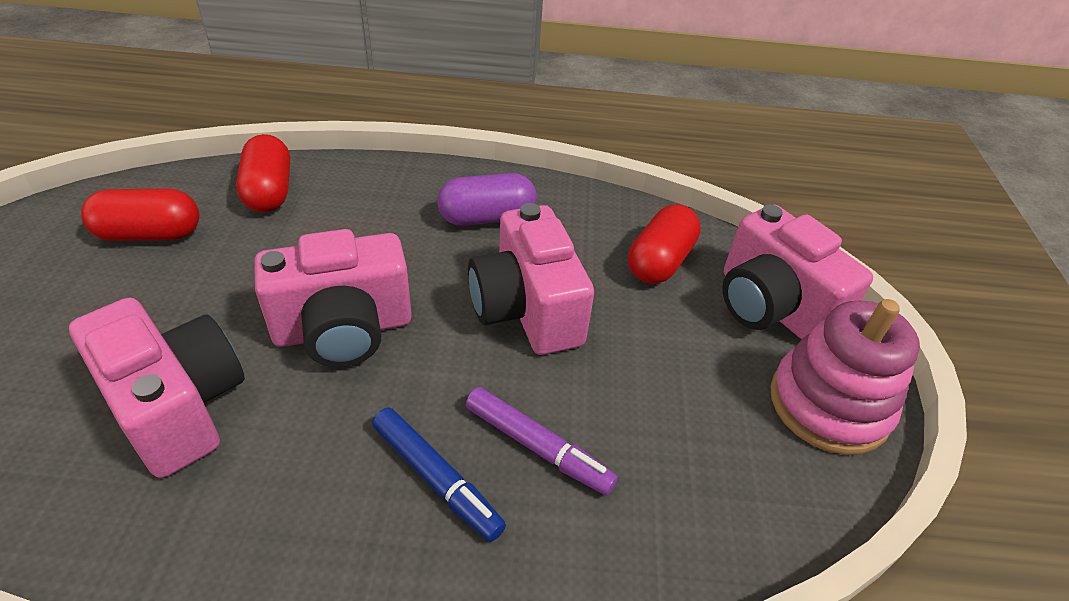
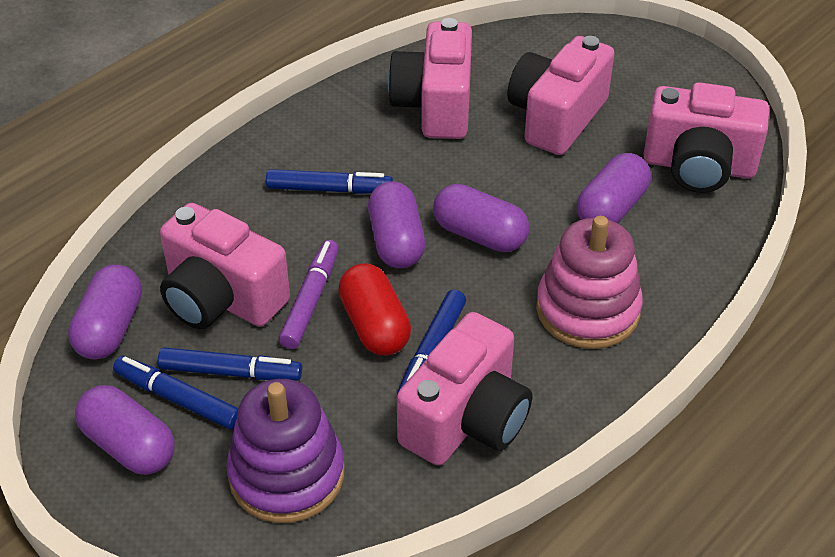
blue marker: 1 -> 4
pink camera: 4 -> 5
purple capsule: 1 -> 5
purple stacking toy: 0 -> 1
red capsule: 3 -> 1

